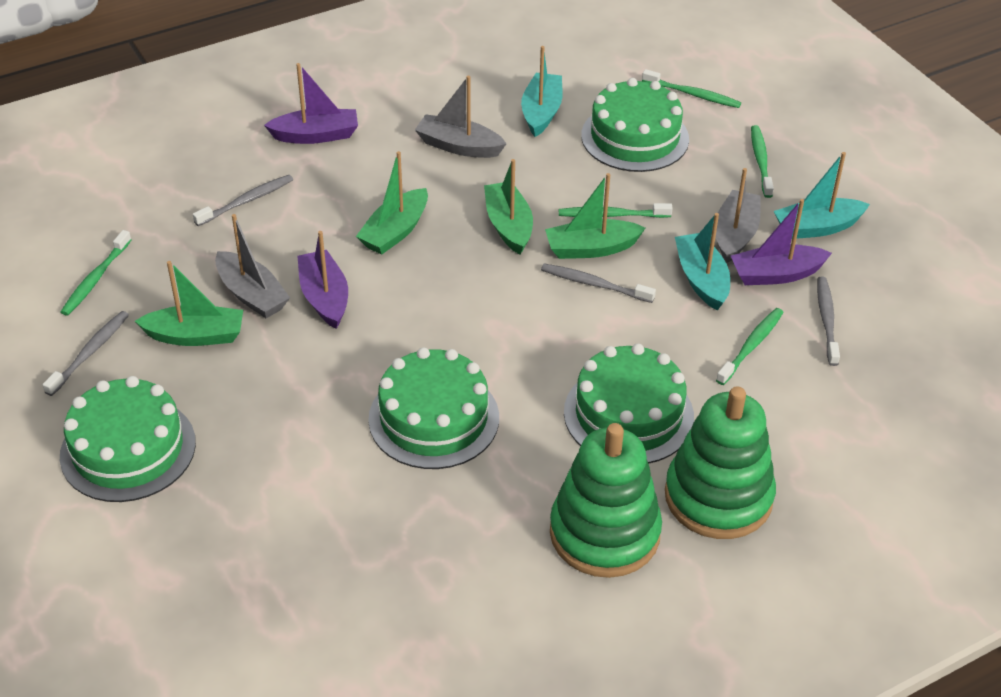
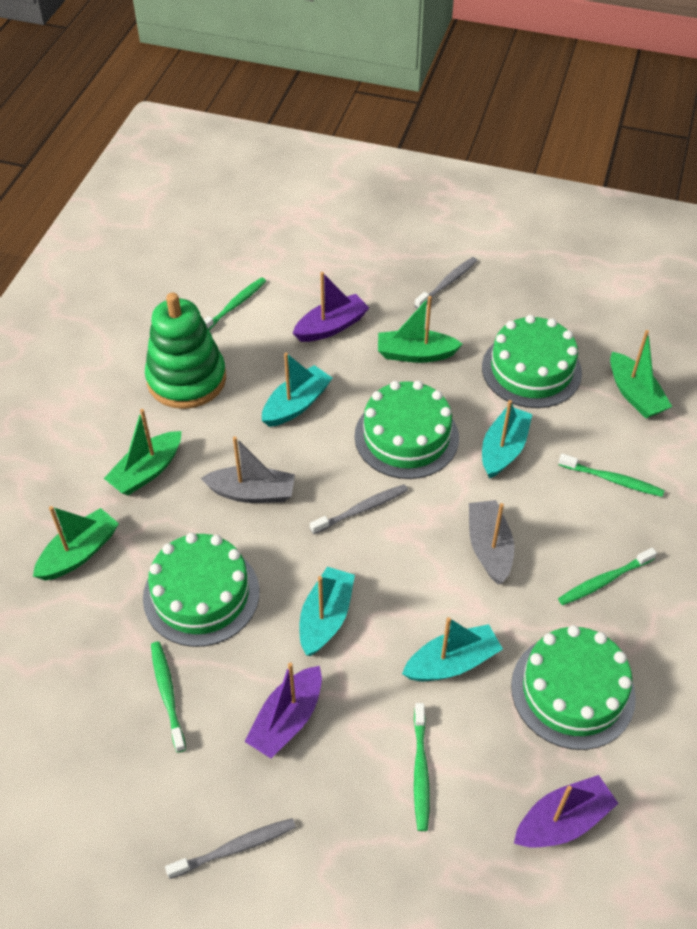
green stacking toy: 2 -> 1
grey boat: 3 -> 2
grey toothbrush: 4 -> 3
turquoise boat: 3 -> 4

